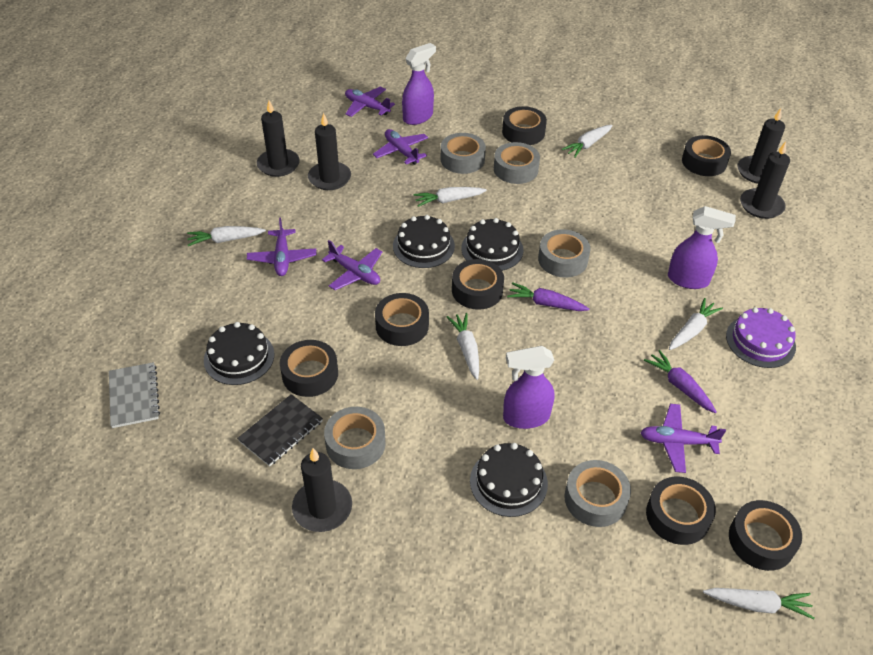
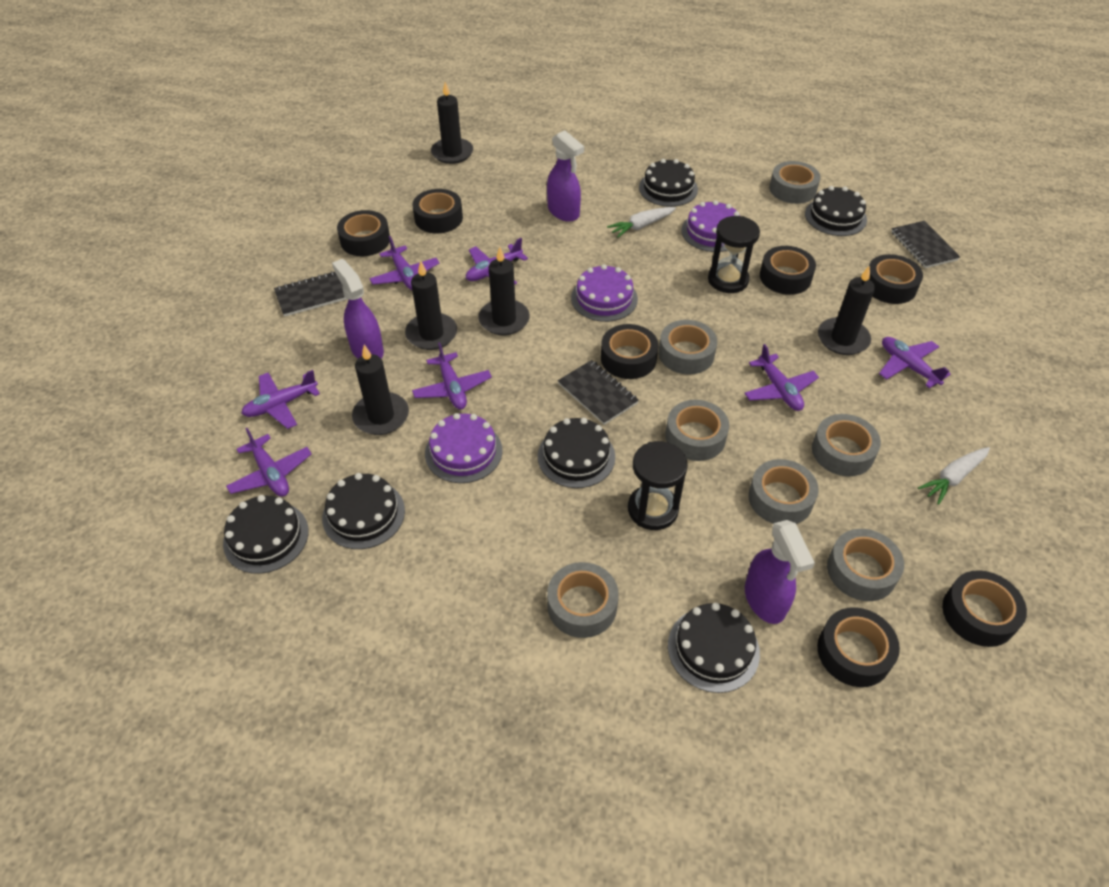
black cake: 4 -> 6
black hourglass: 0 -> 2
black notebook: 1 -> 3
grey notebook: 1 -> 0
grey tape: 5 -> 7
purple cake: 1 -> 3
purple carrot: 2 -> 0
purple plane: 5 -> 7
white carrot: 6 -> 2

